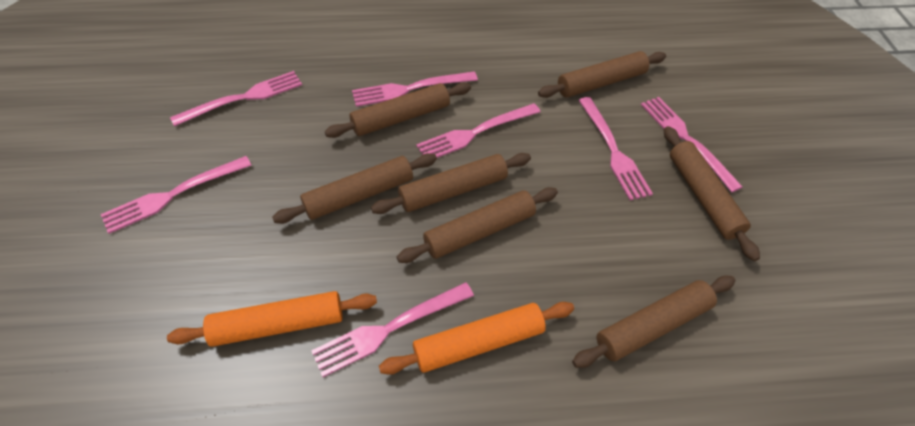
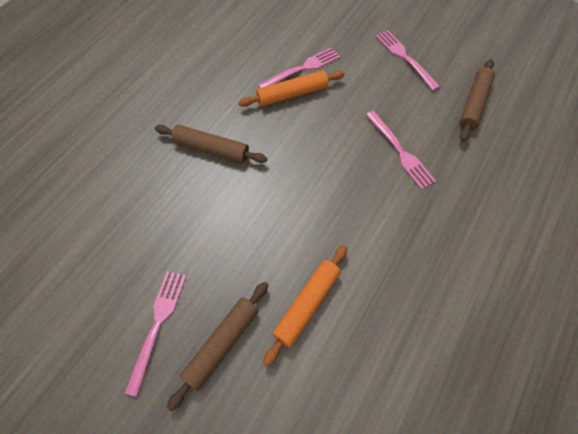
brown rolling pin: 7 -> 3
pink fork: 7 -> 4

